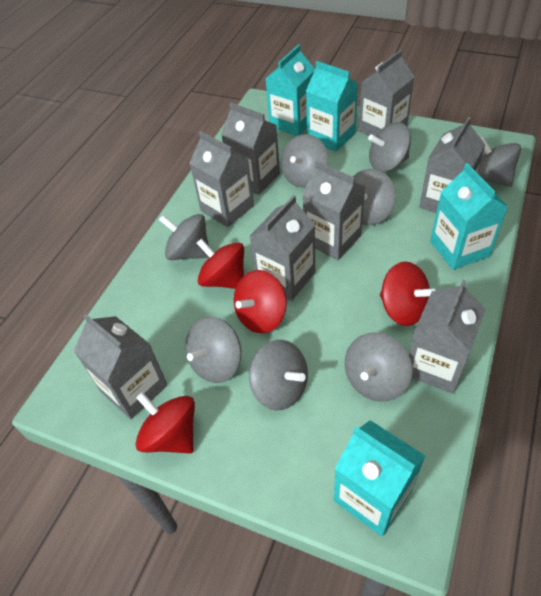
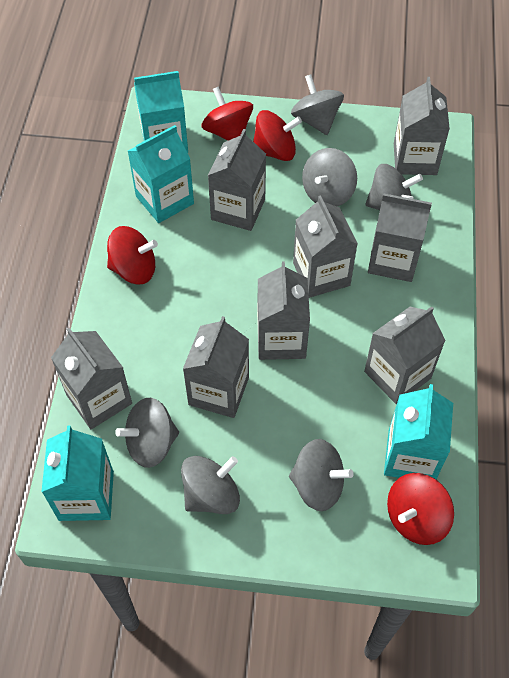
grey spinning top: 8 -> 6

